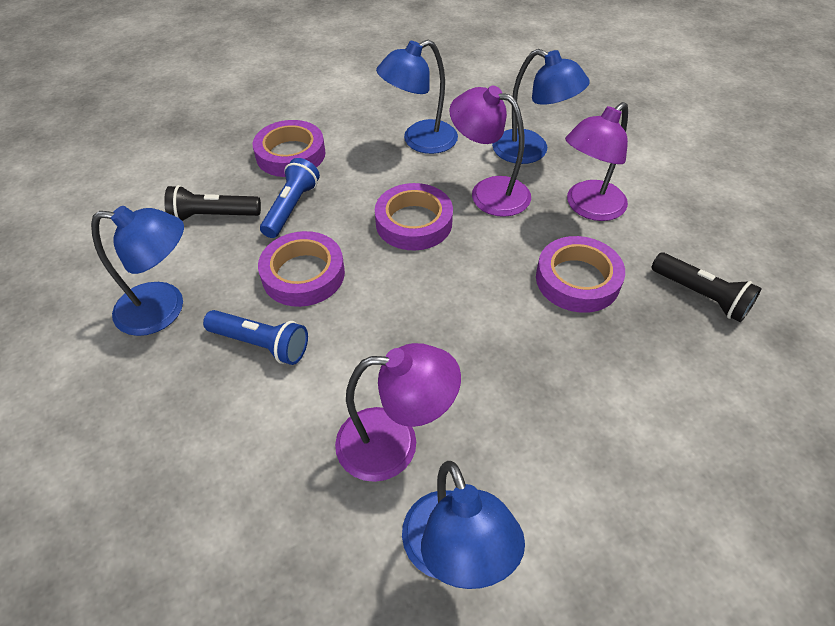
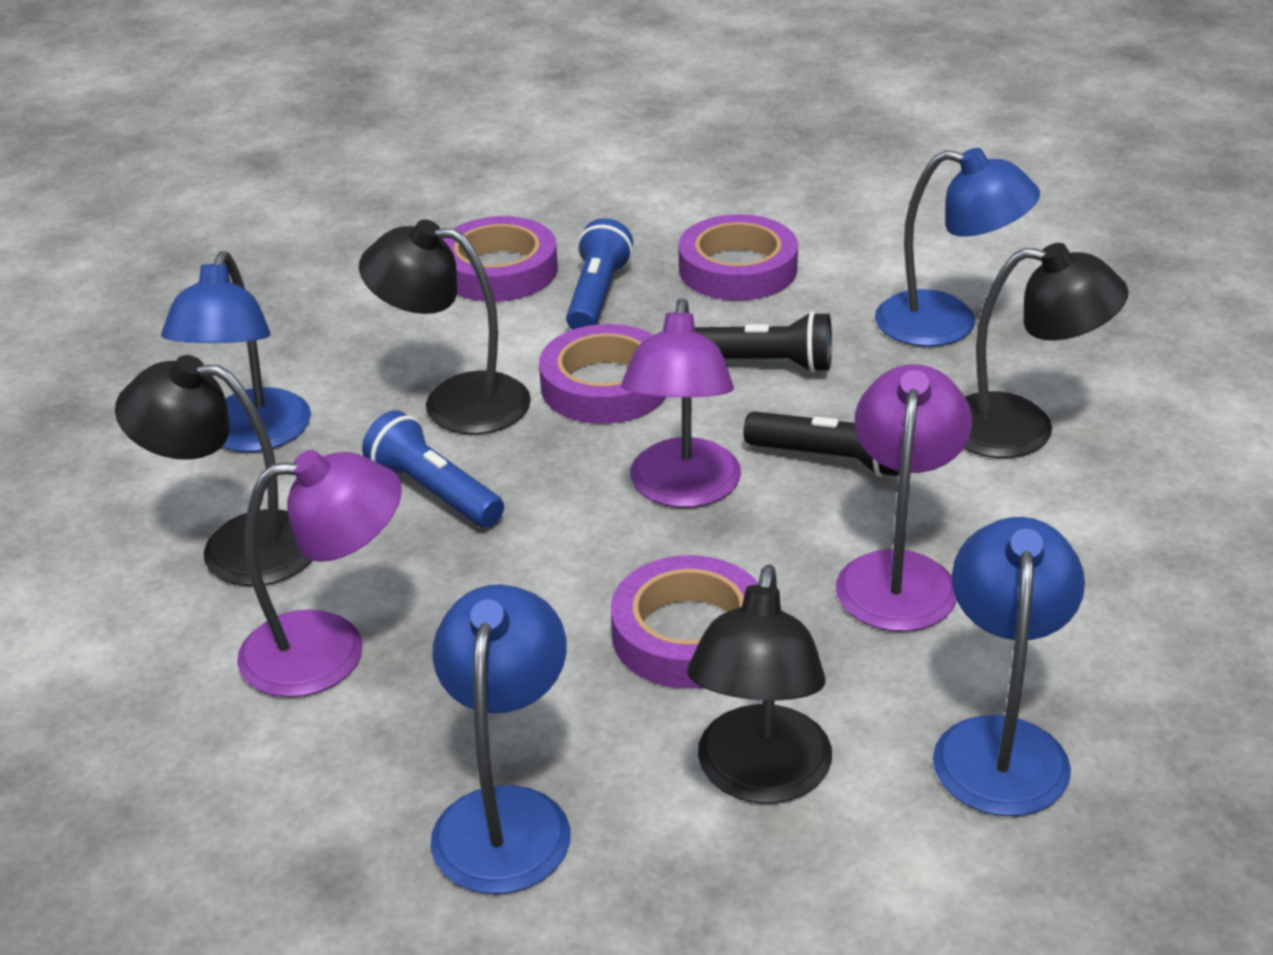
black lamp: 0 -> 4

